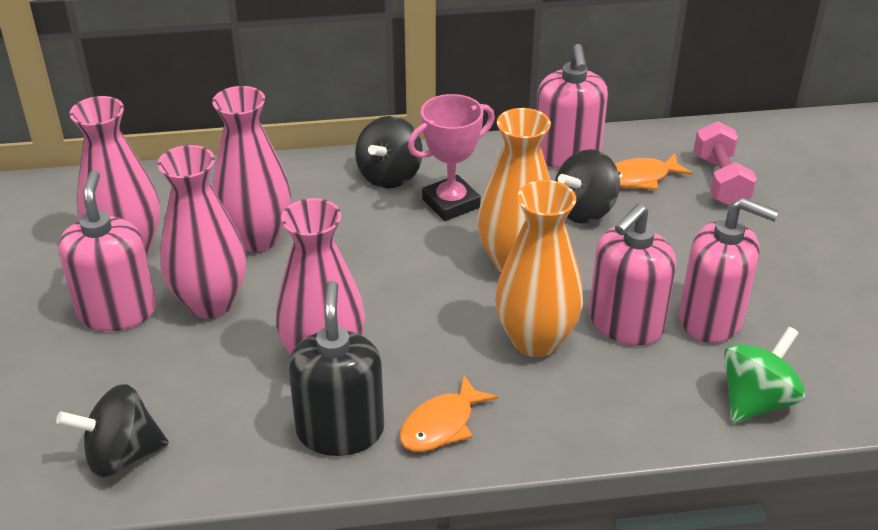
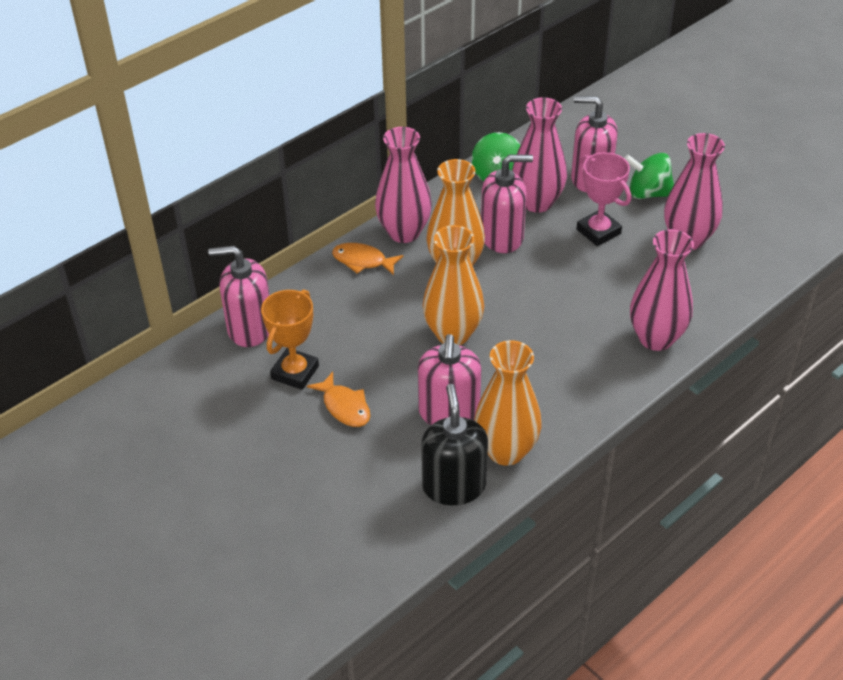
black spinning top: 3 -> 0
green spinning top: 1 -> 2
orange trophy: 0 -> 1
orange vase: 2 -> 3
pink dumbbell: 1 -> 0

